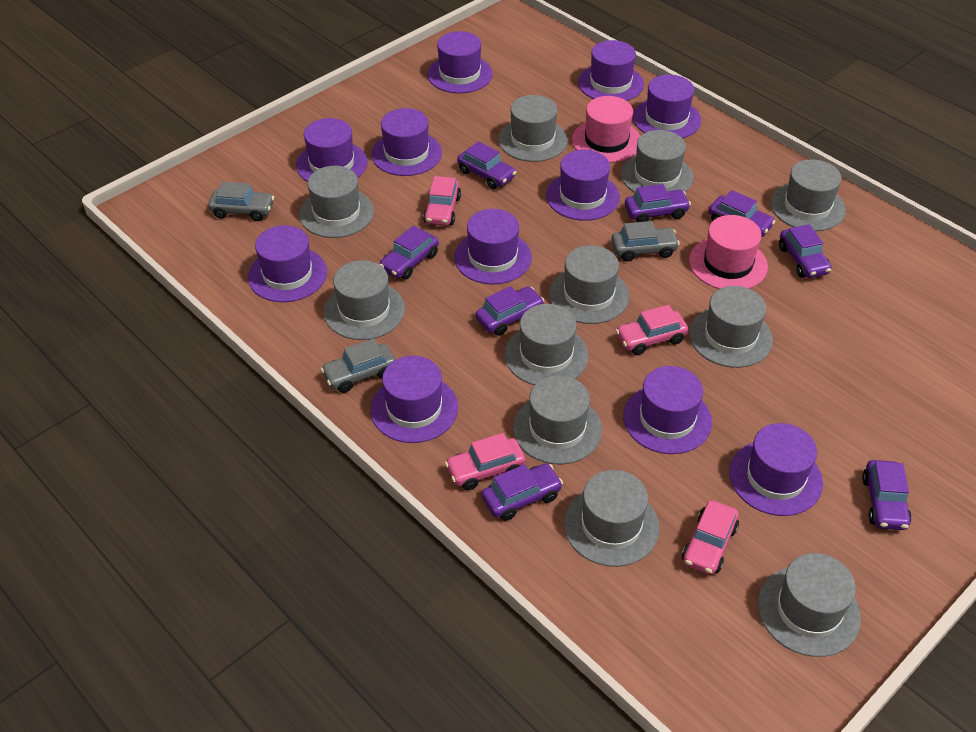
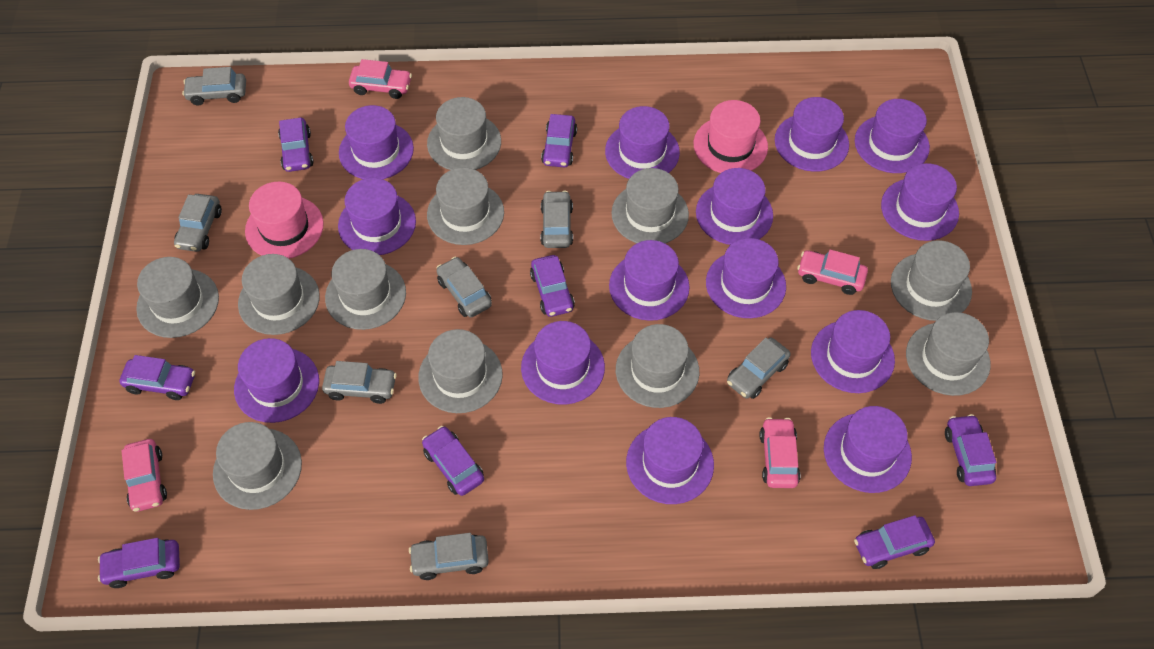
grey car: 3 -> 7
purple hat: 11 -> 14

